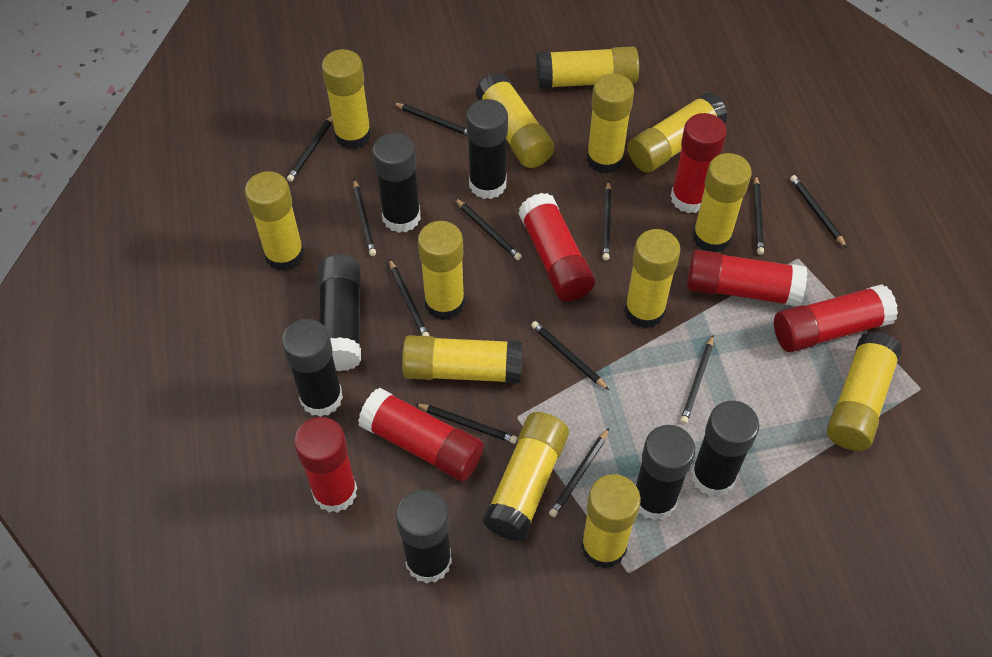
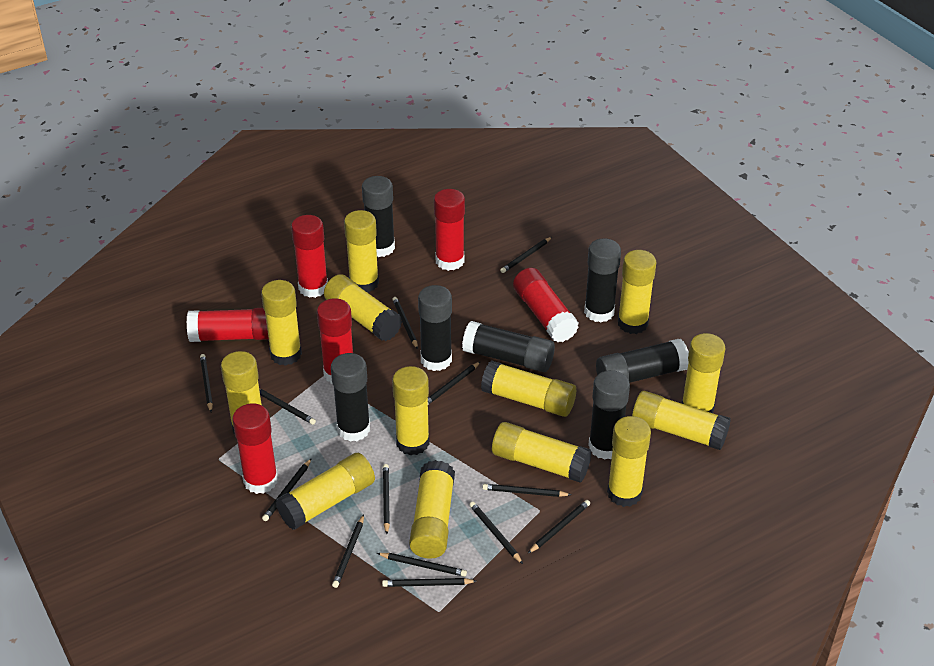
black pencil: 12 -> 13

